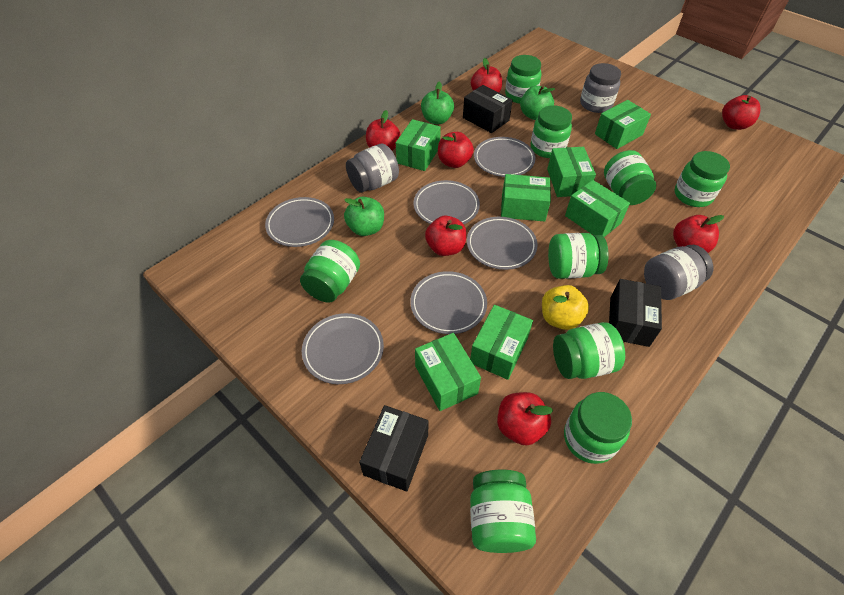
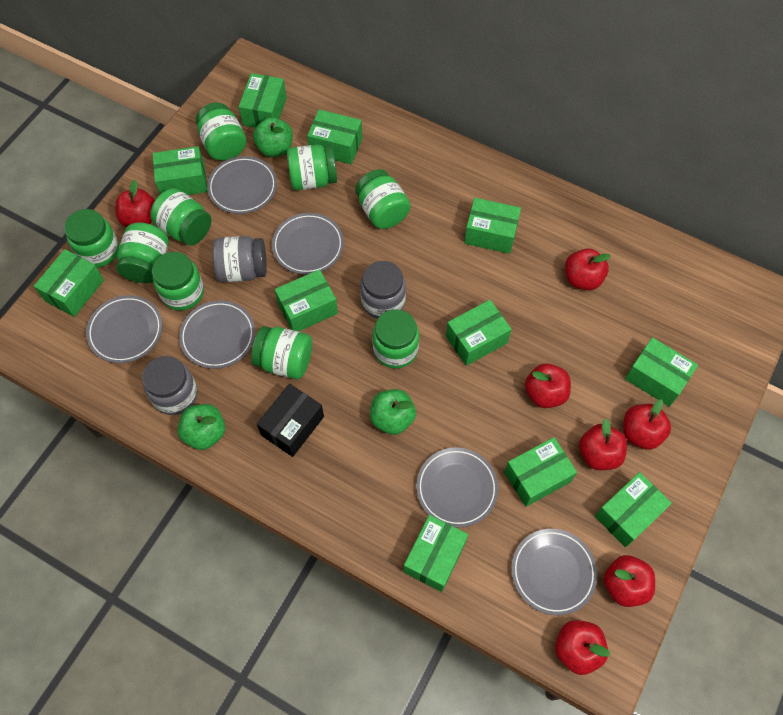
black box: 3 -> 1
green box: 7 -> 11
yellow apple: 1 -> 0

